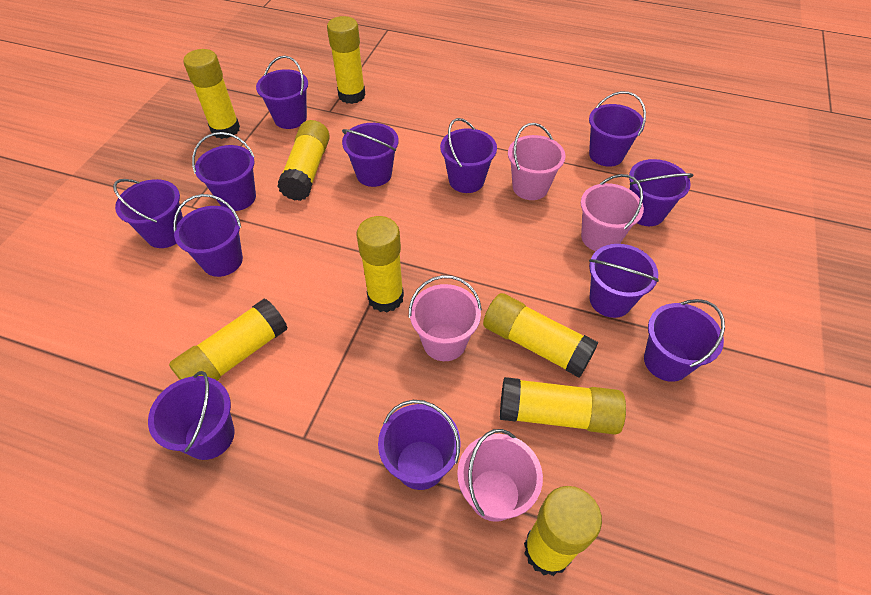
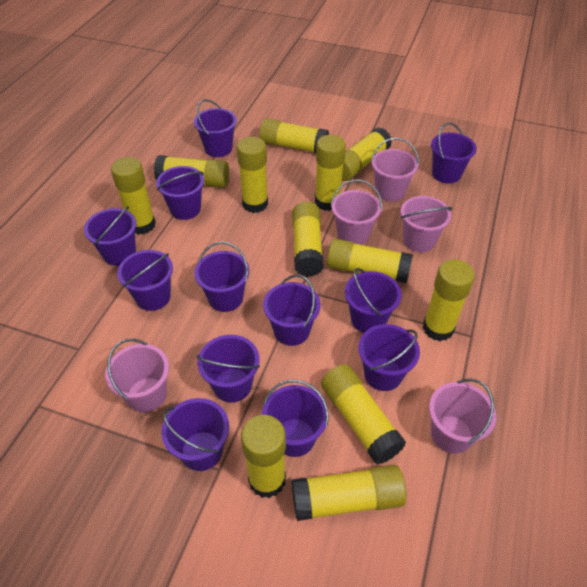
pink bucket: 4 -> 5
yellow glue stick: 8 -> 12

